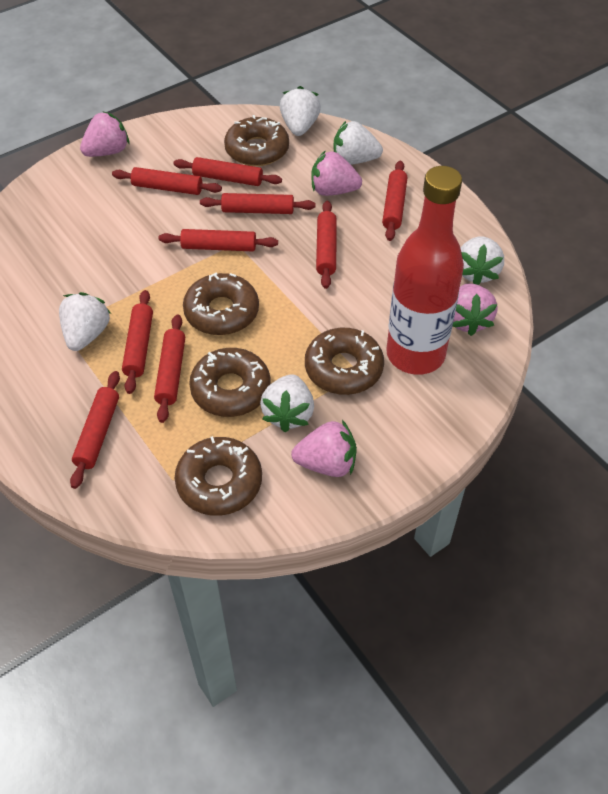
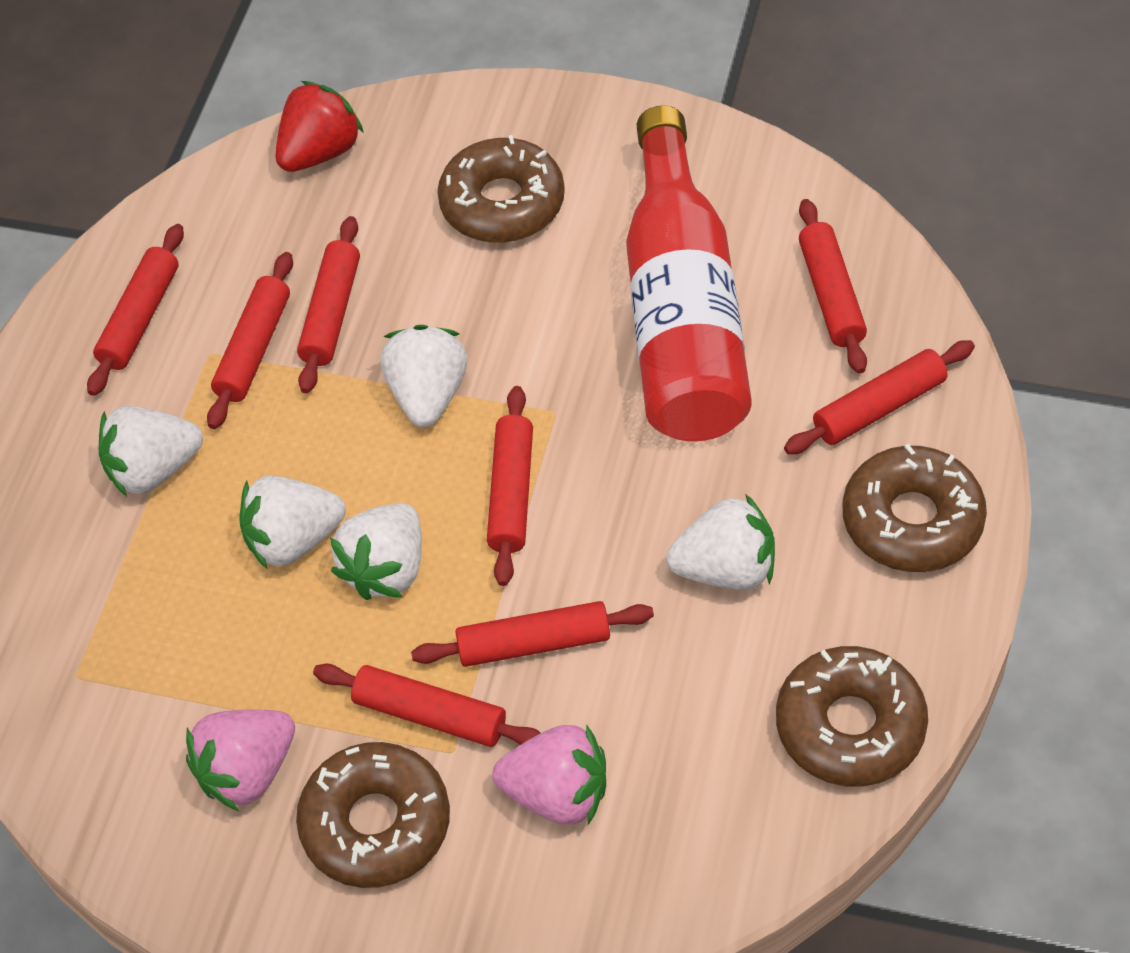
brown donut: 5 -> 4
pink strawberry: 4 -> 2
red rolling pin: 9 -> 8
red strawberry: 0 -> 1

